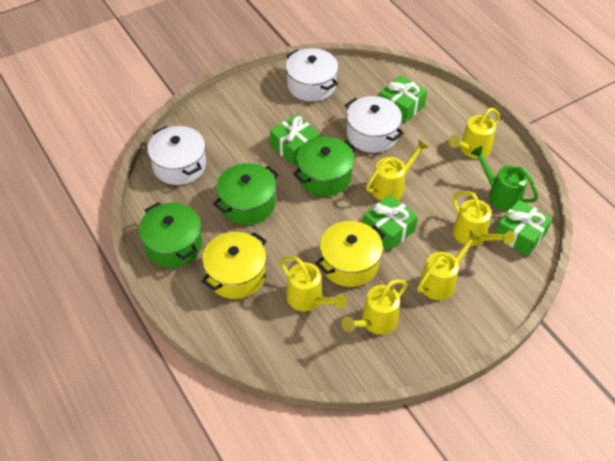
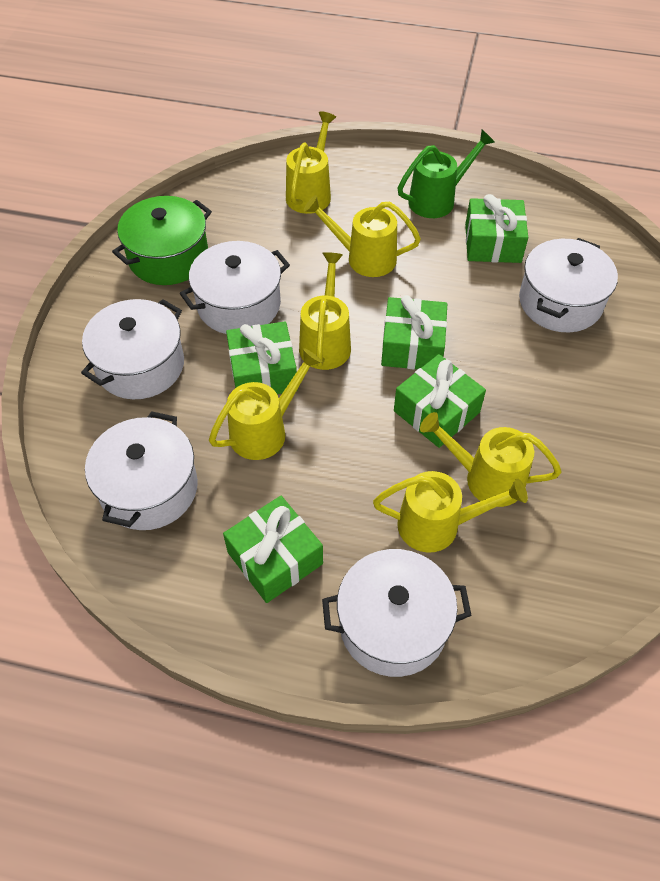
green gift: 4 -> 5
green pot: 3 -> 1
white pot: 3 -> 5
yellow pot: 2 -> 0

